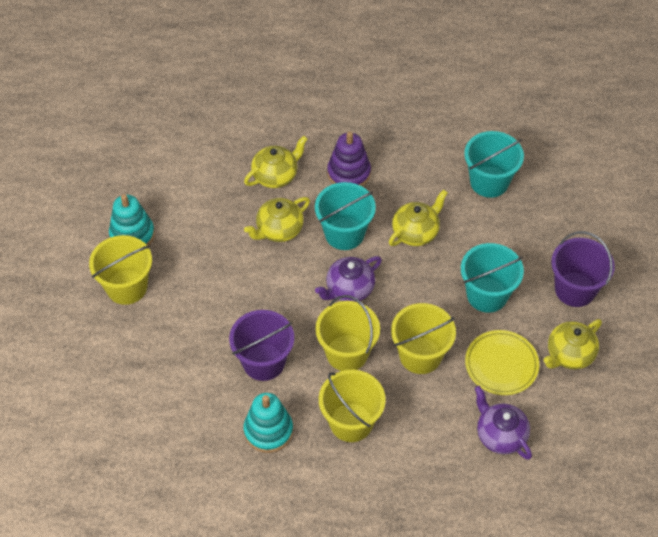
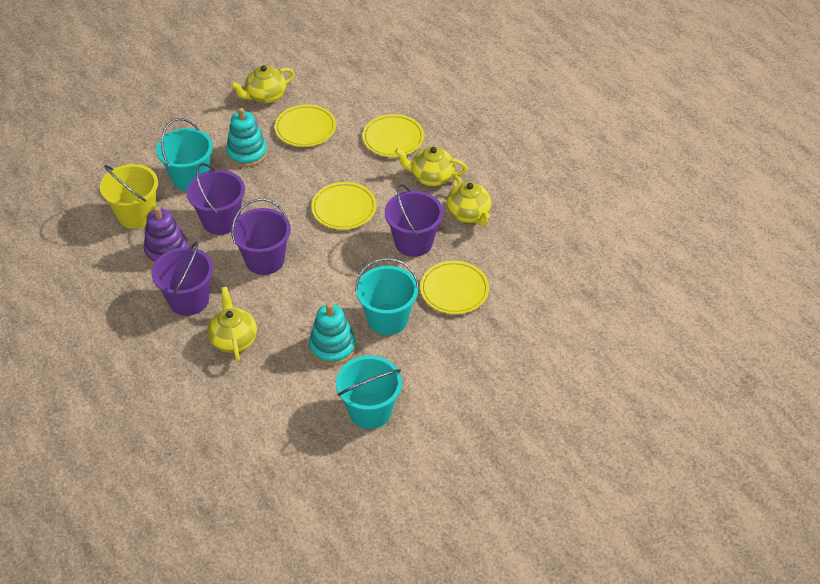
purple bucket: 2 -> 4
purple teapot: 2 -> 0
yellow bucket: 4 -> 1
yellow plate: 1 -> 4

